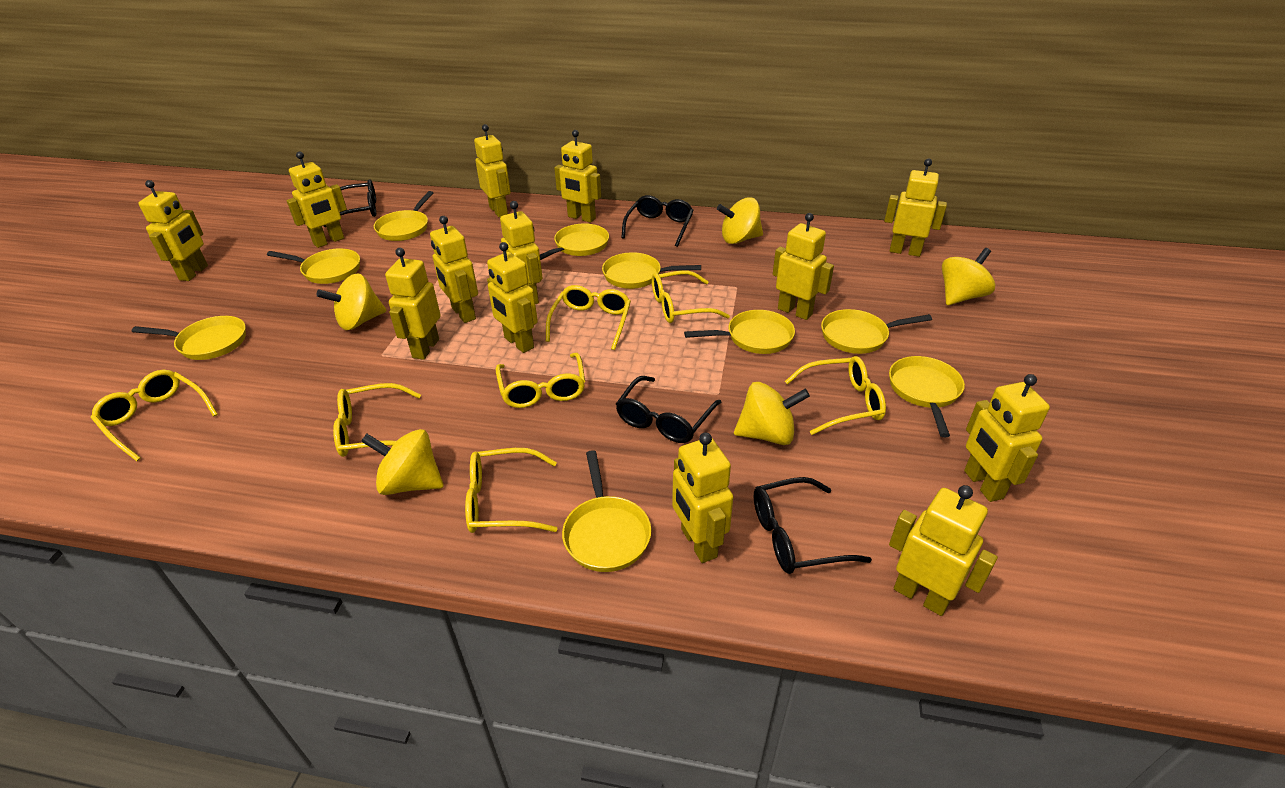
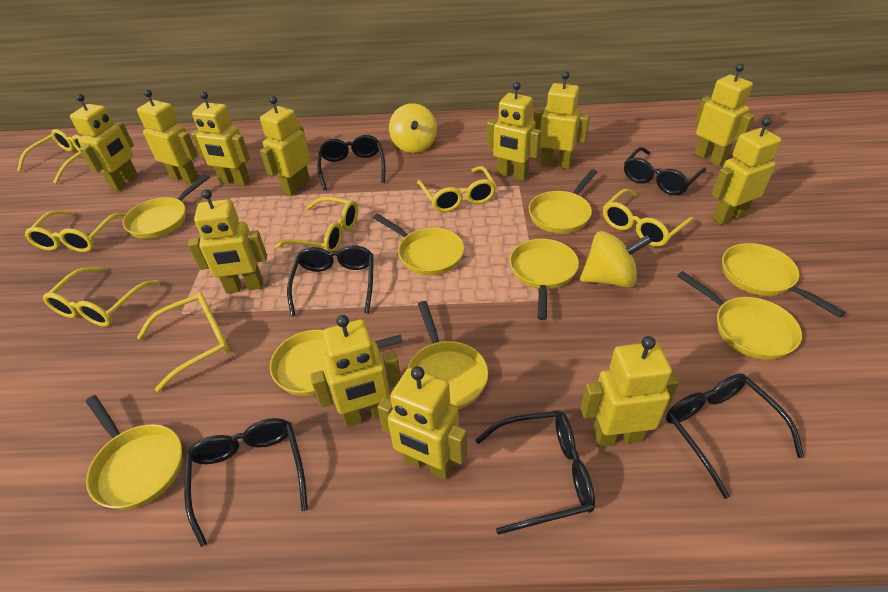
black glasses: 4 -> 6
yellow robot: 13 -> 12
yellow spinning top: 5 -> 2

